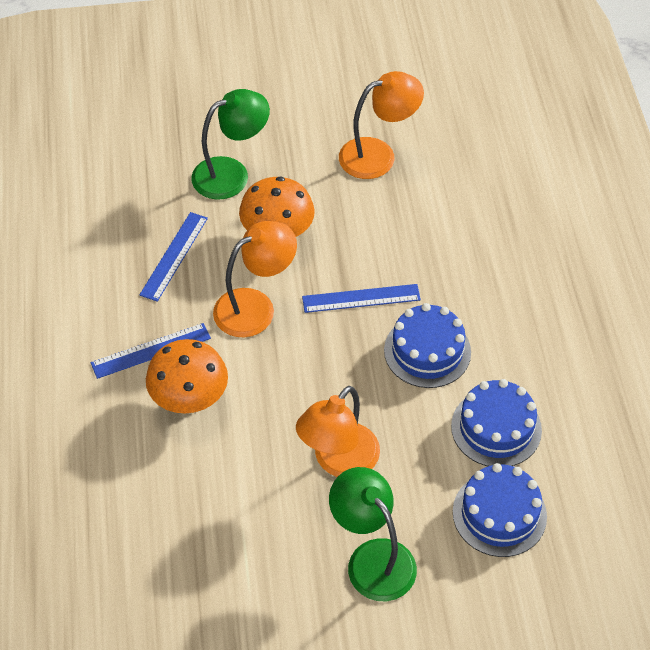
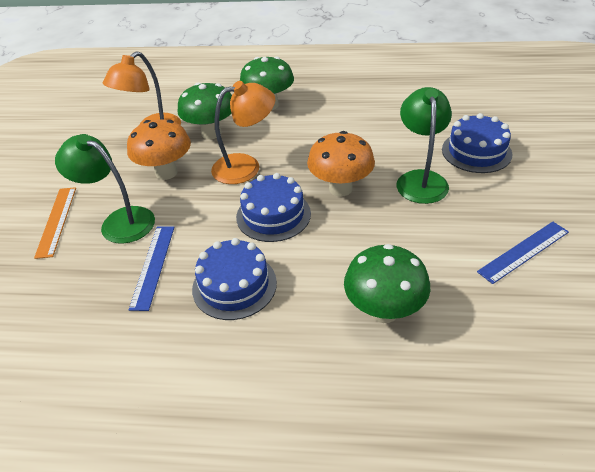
blue ruler: 3 -> 2
green mushroom: 0 -> 3
orange lamp: 3 -> 2
orange ruler: 0 -> 1

